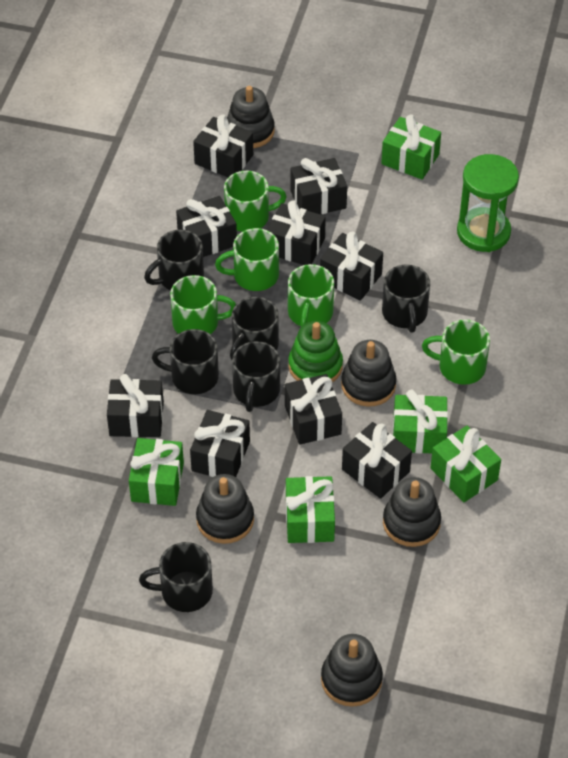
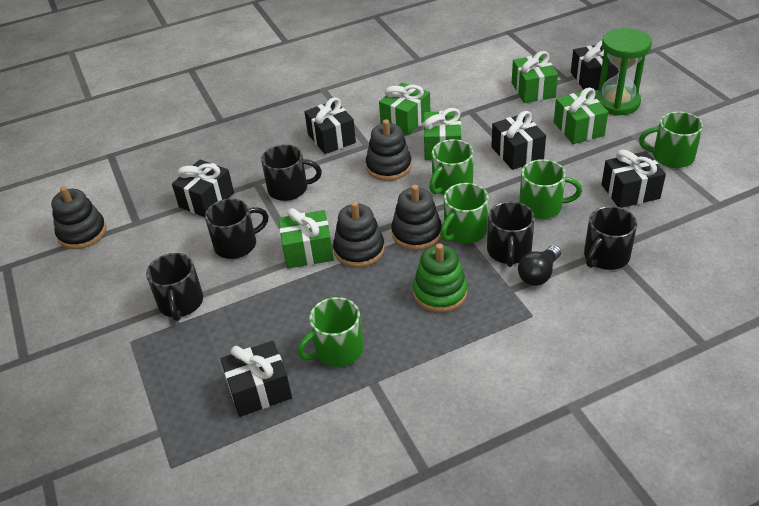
black gift: 9 -> 6
black light bulb: 0 -> 1
black mug: 6 -> 5
black stacking toy: 5 -> 4

